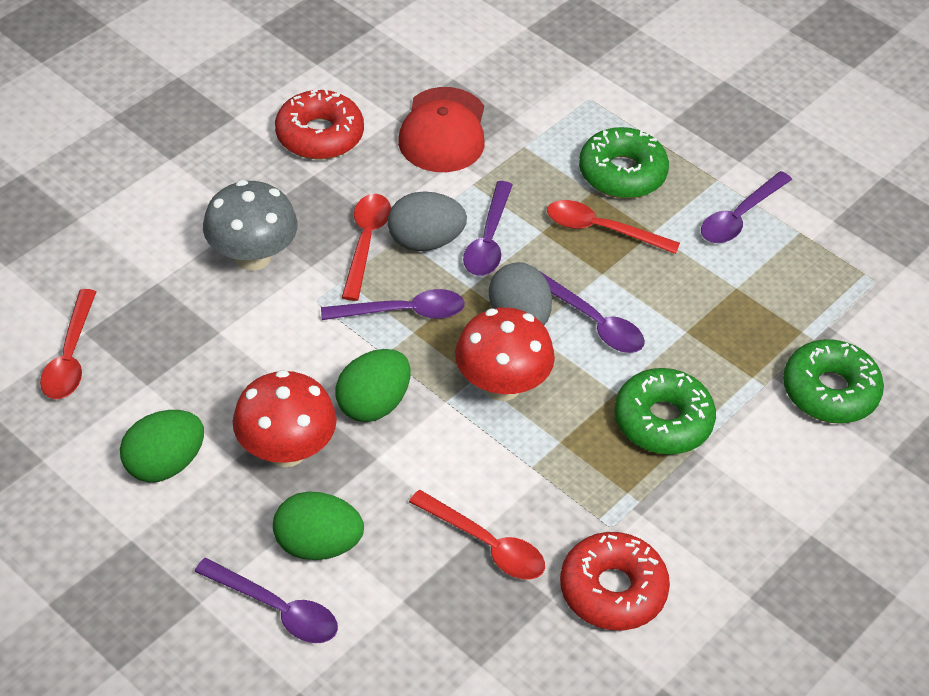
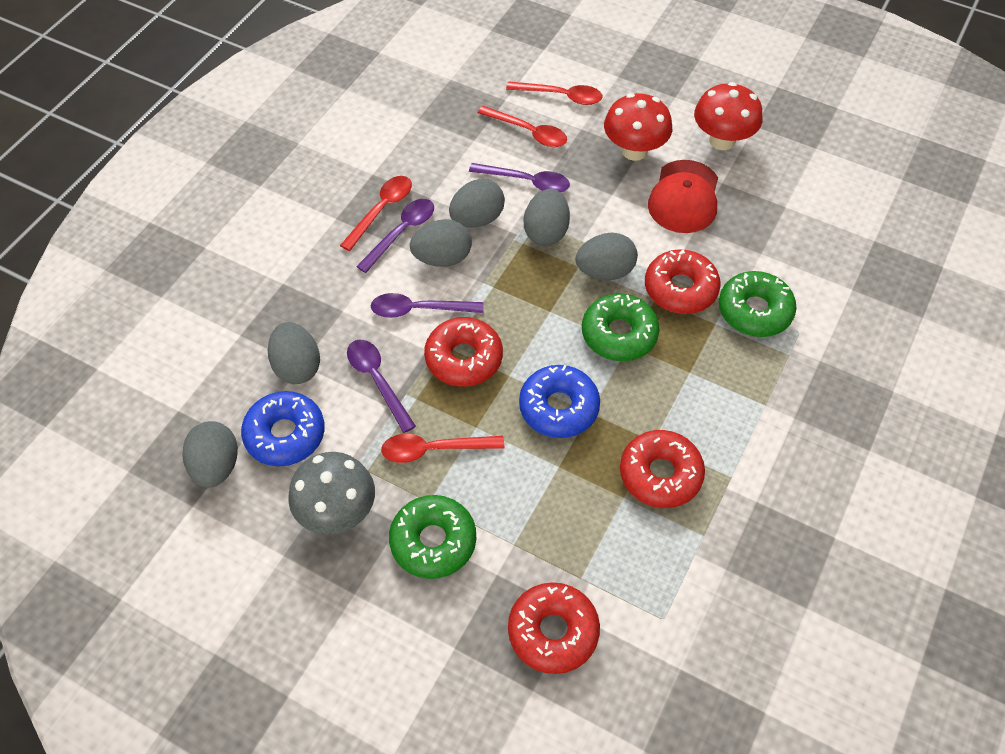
blue donut: 0 -> 2
green egg: 3 -> 0
grey egg: 2 -> 6
purple spoon: 5 -> 4
red donut: 2 -> 4

